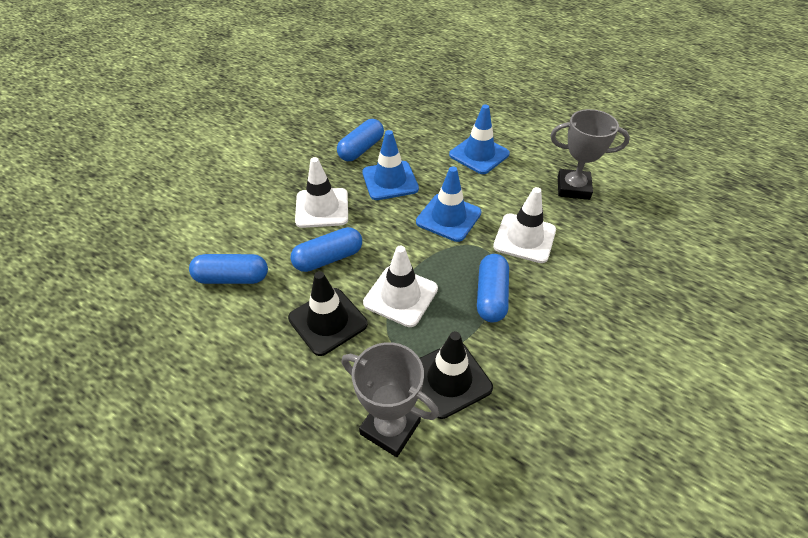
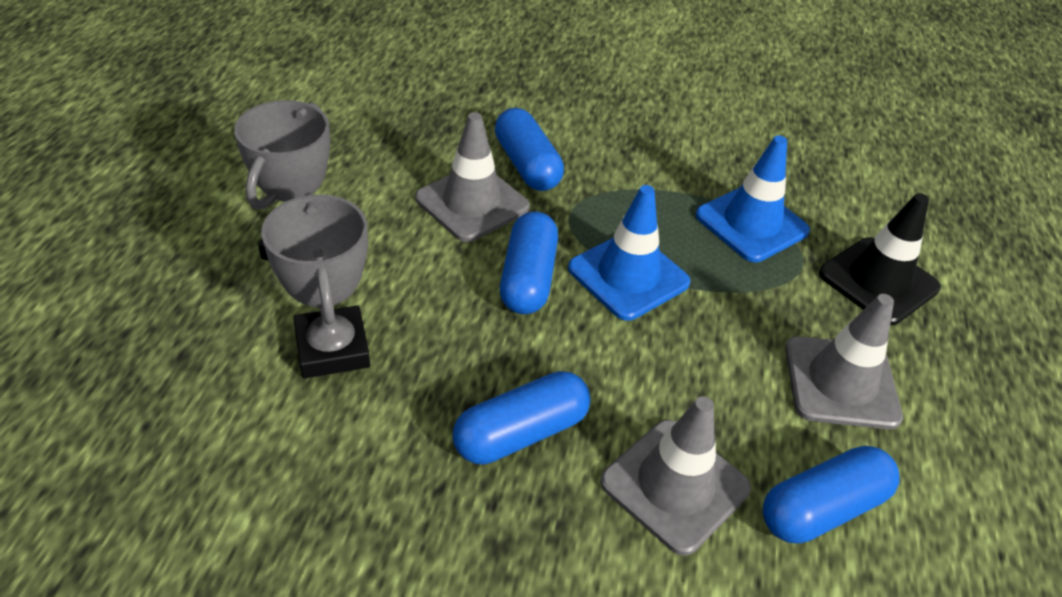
black traffic cone: 2 -> 1
blue traffic cone: 3 -> 2
grey traffic cone: 0 -> 3
white traffic cone: 3 -> 0

